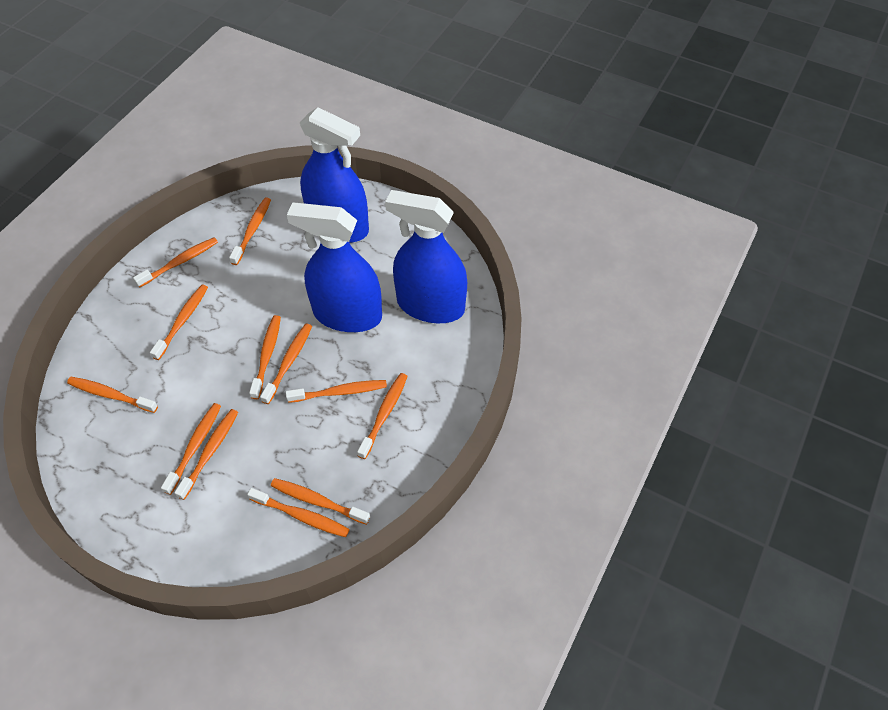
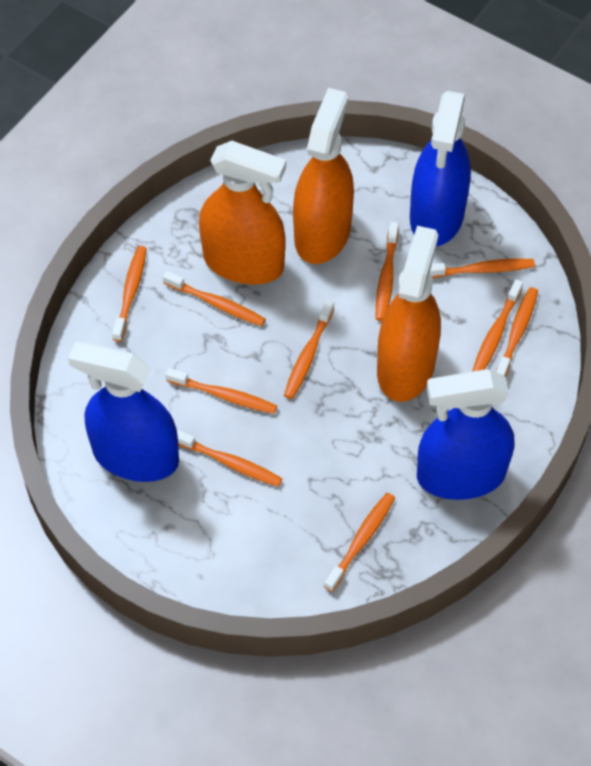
orange spray bottle: 0 -> 3
orange toothbrush: 12 -> 10

